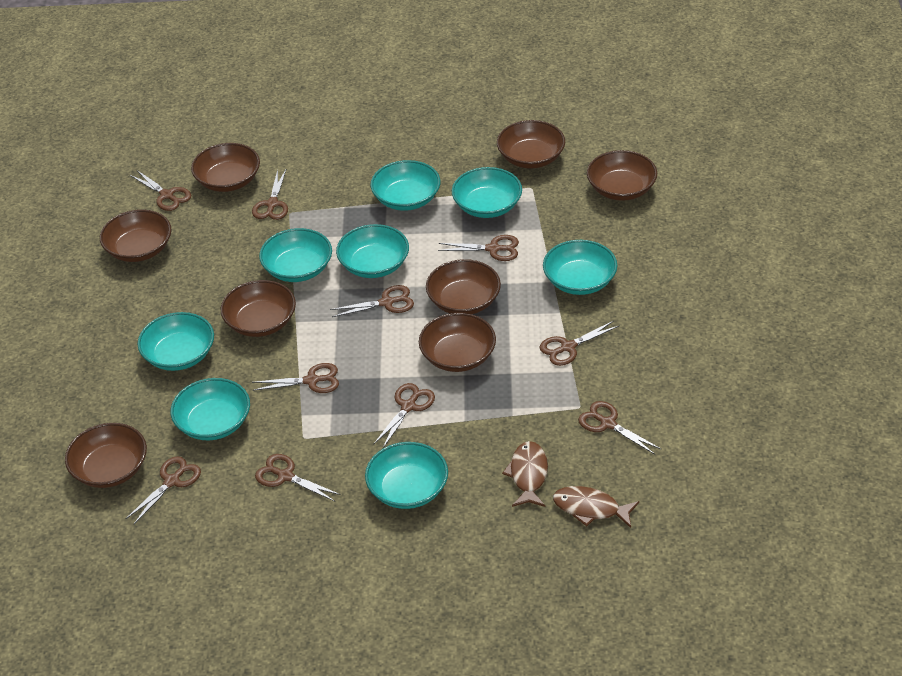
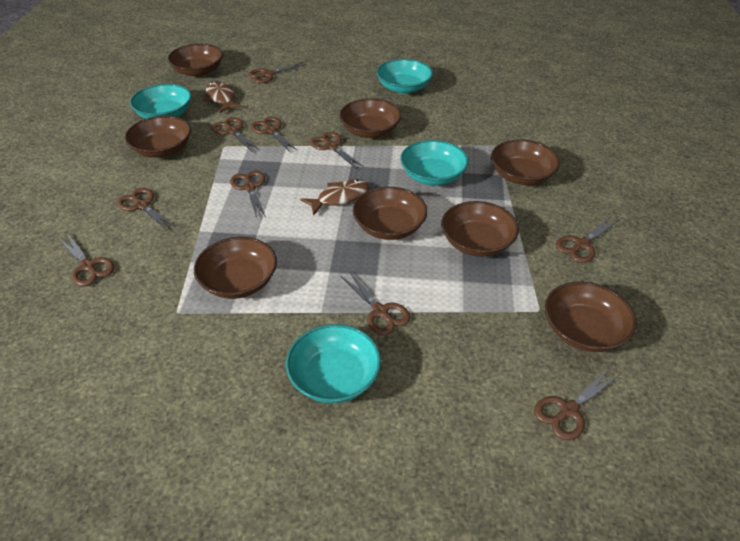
turquoise bowl: 8 -> 4

